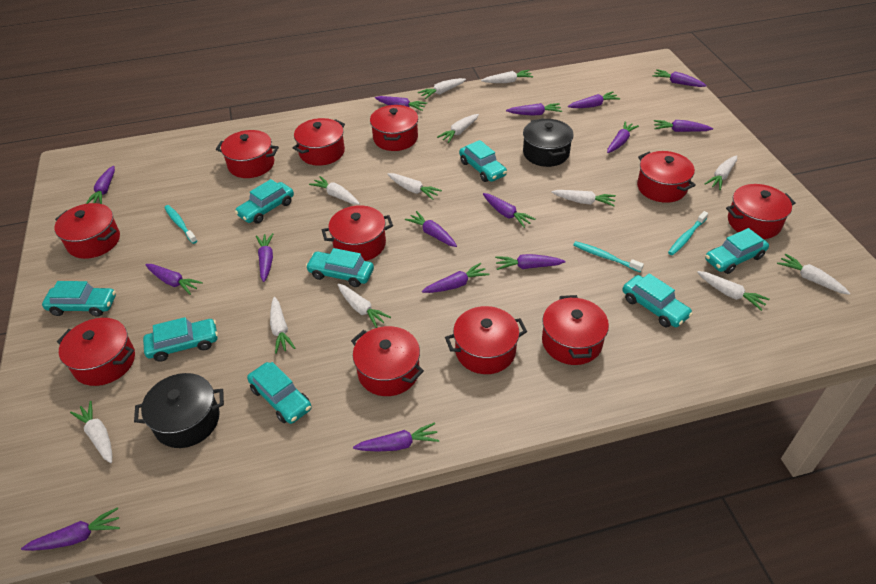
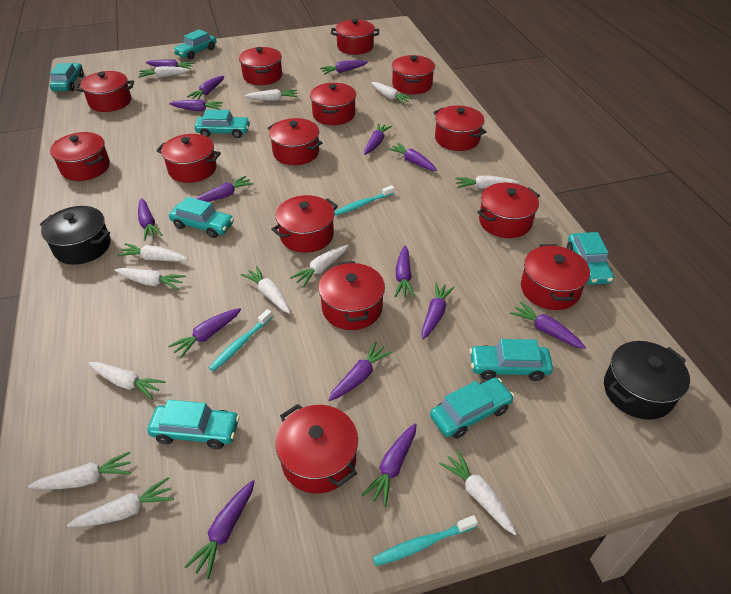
red pot: 11 -> 14

